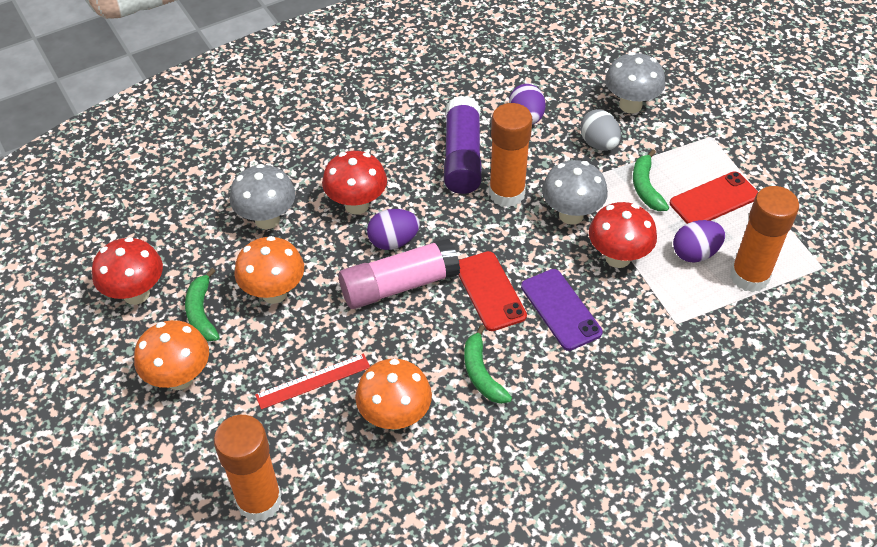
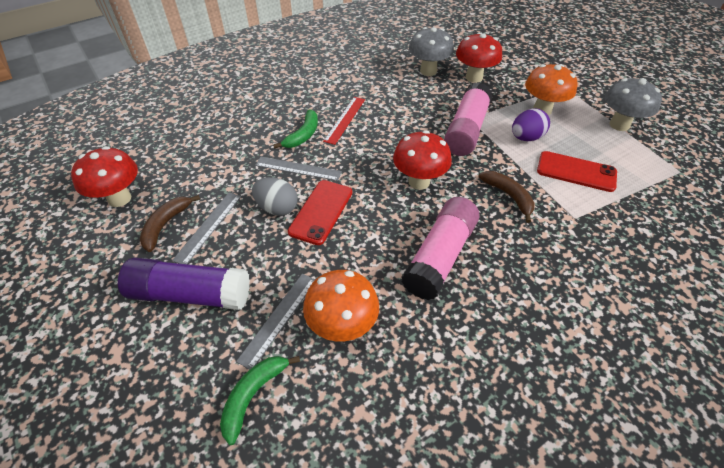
brown banana: 0 -> 2
green banana: 3 -> 2
grey mushroom: 3 -> 2
grey ruler: 0 -> 3
orange glue stick: 3 -> 0
orange mushroom: 3 -> 2
pink glue stick: 1 -> 2
purple egg: 3 -> 1
purple phone: 1 -> 0

